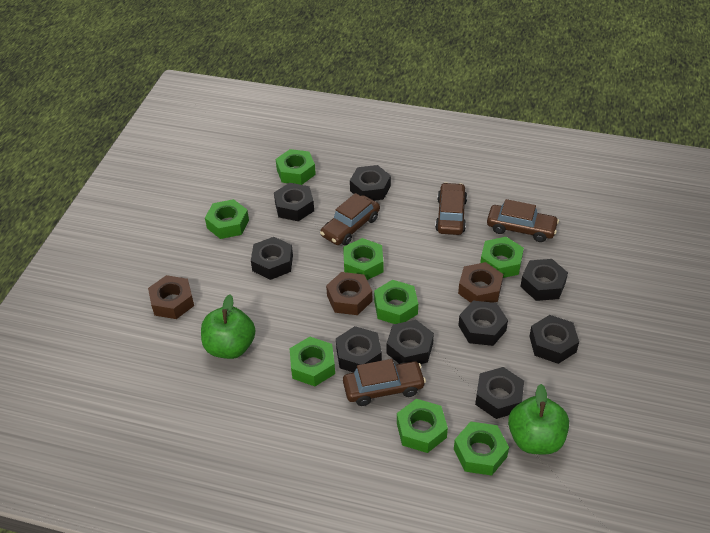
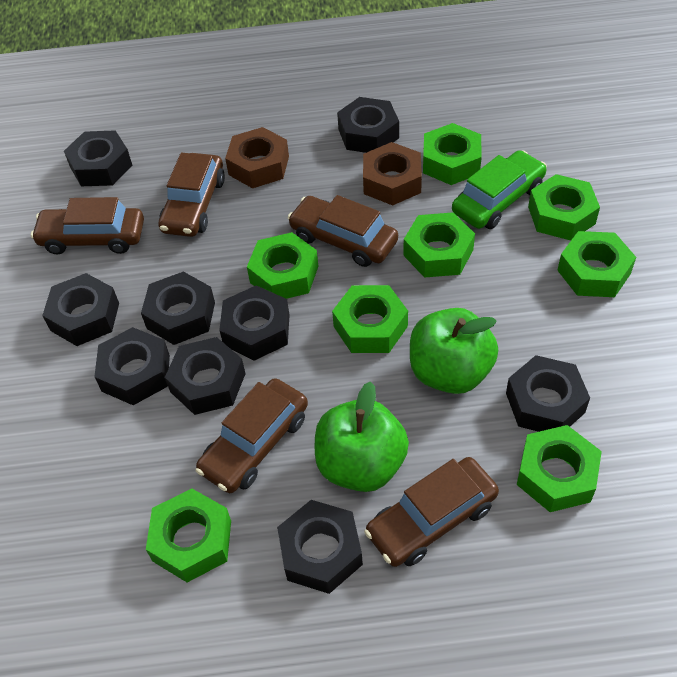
brown car: 4 -> 5
brown nut: 3 -> 2
green car: 0 -> 1

